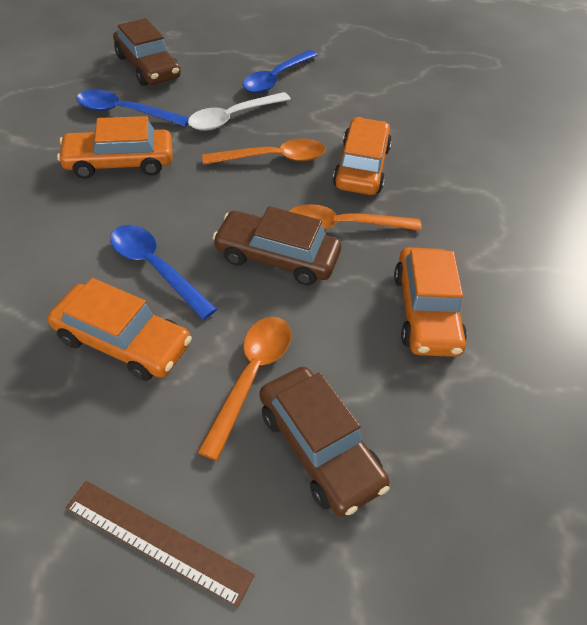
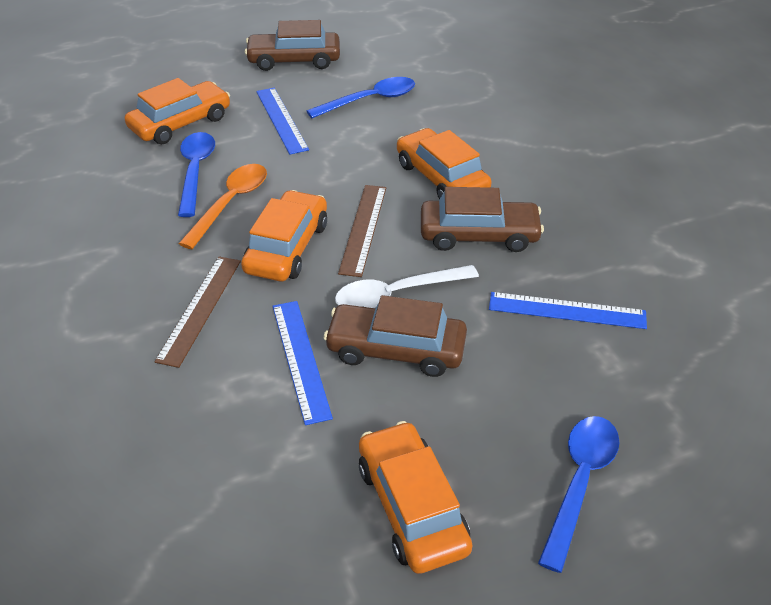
blue ruler: 0 -> 3
brown ruler: 1 -> 2
orange spoon: 3 -> 1

